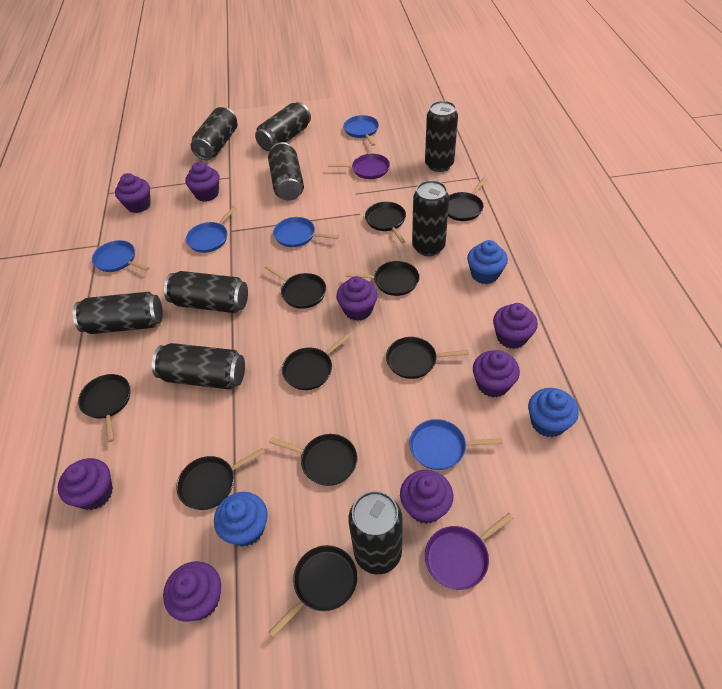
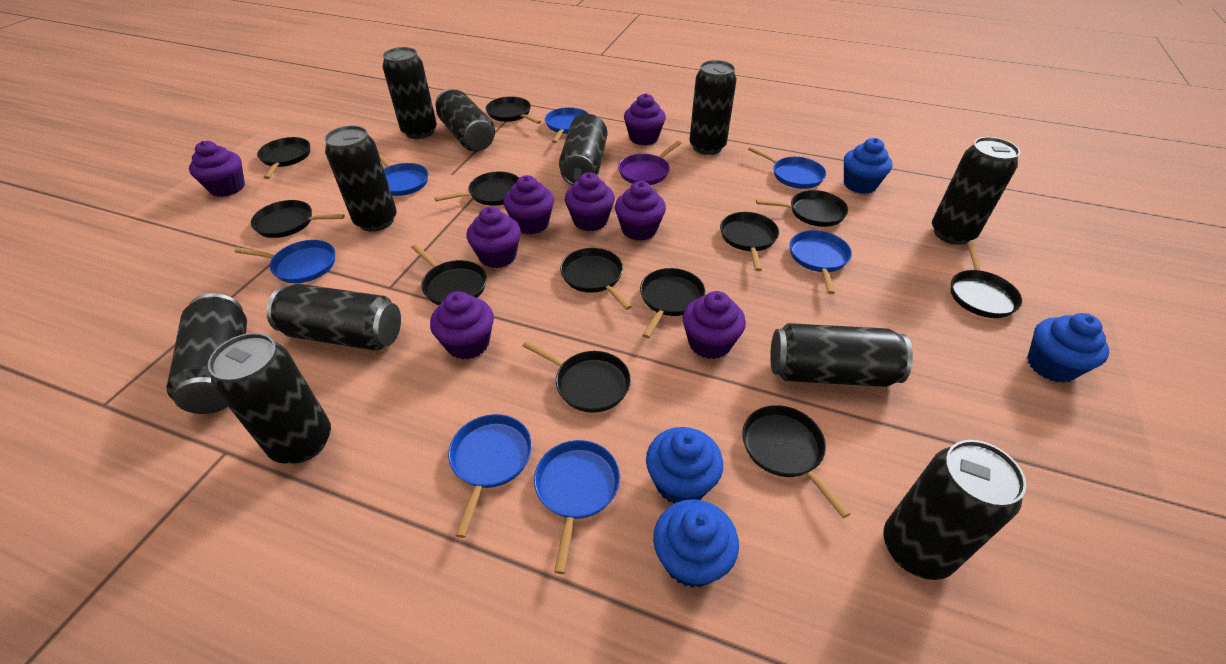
black can: 9 -> 11
black pan: 10 -> 12
blue cupcake: 3 -> 4
blue pan: 5 -> 7
purple pan: 2 -> 1

